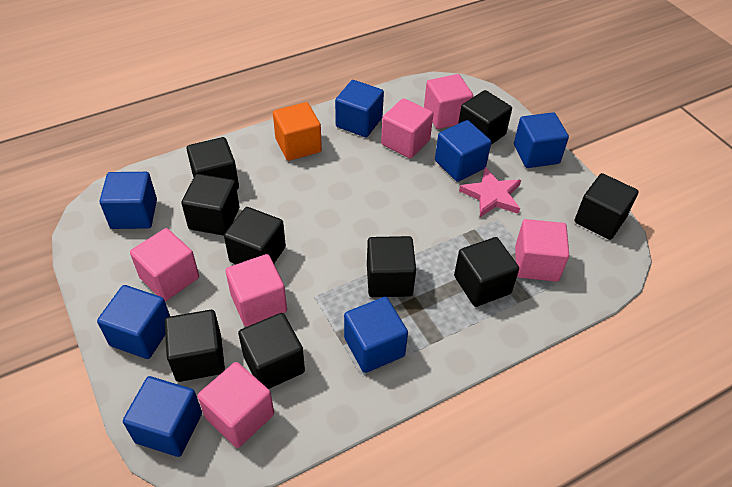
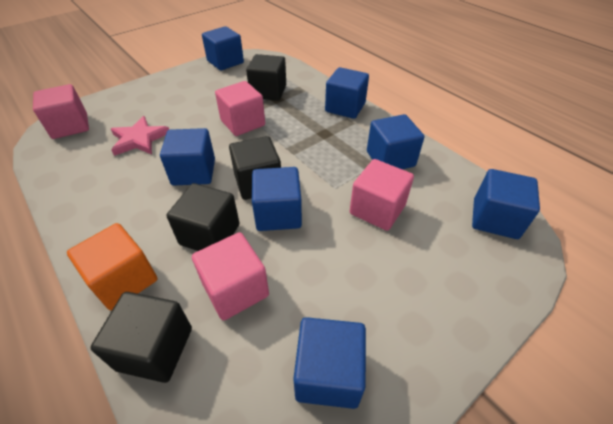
black cube: 9 -> 4
pink cube: 6 -> 4

